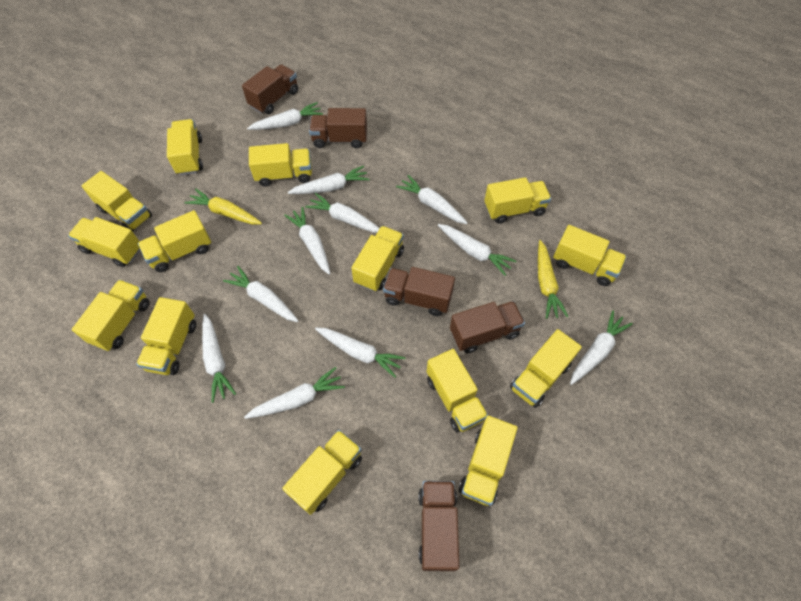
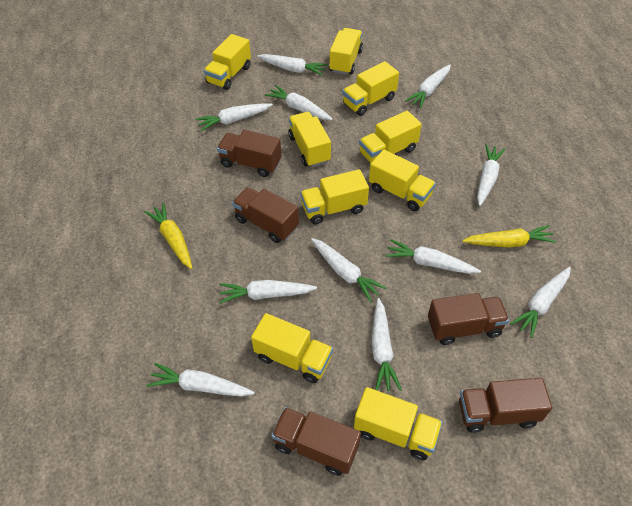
yellow truck: 14 -> 9

